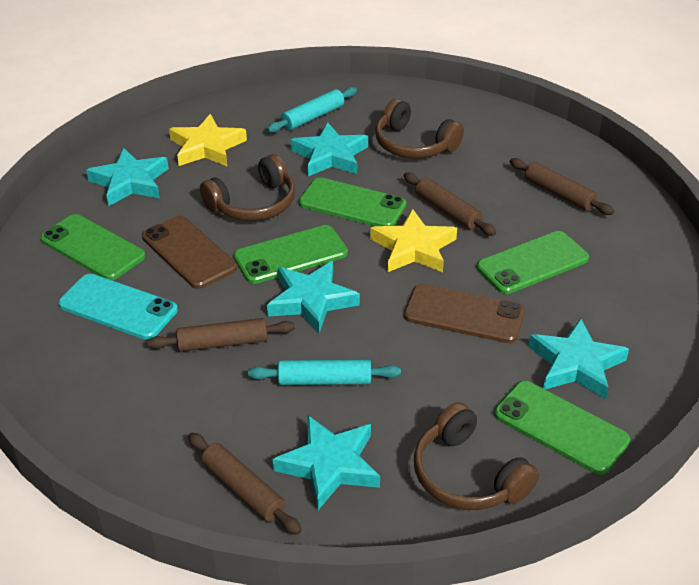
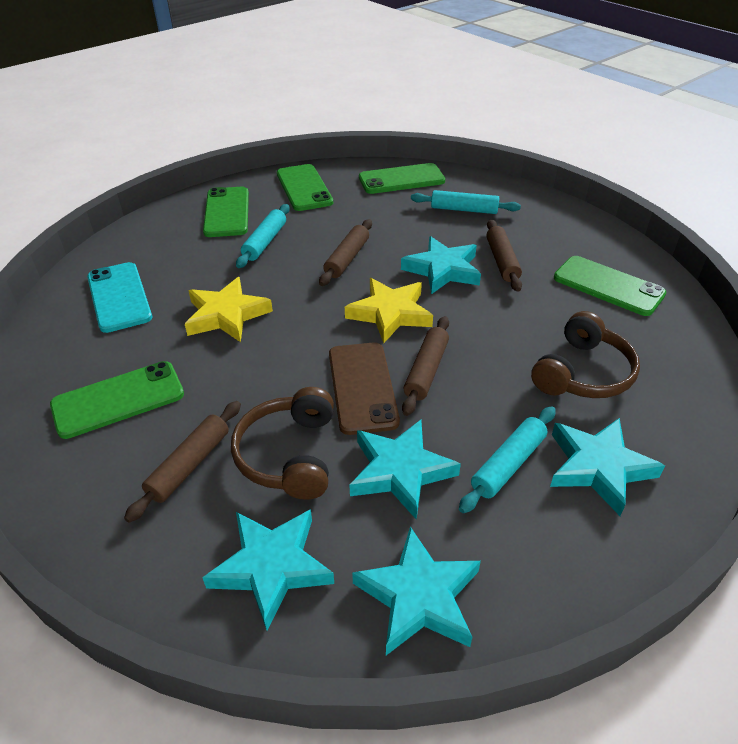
brown headphones: 3 -> 2
brown phone: 2 -> 1
turquoise rolling pin: 2 -> 3

